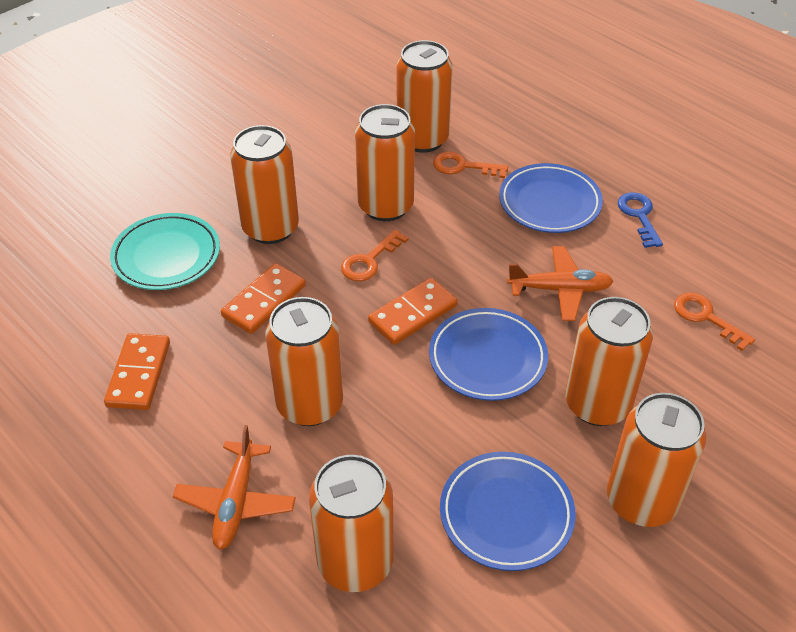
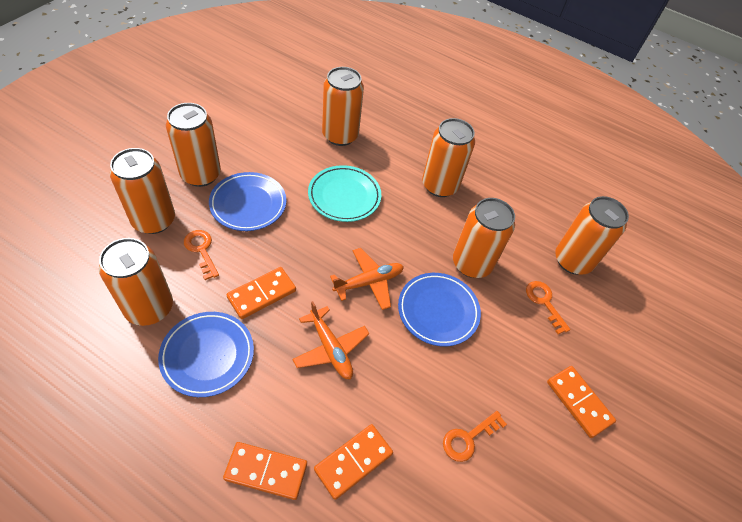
blue key: 1 -> 0
orange domino: 3 -> 4

